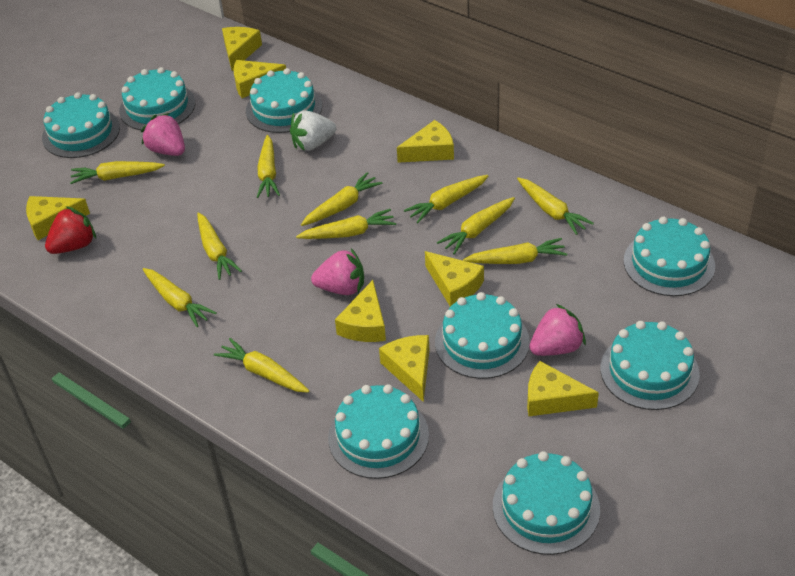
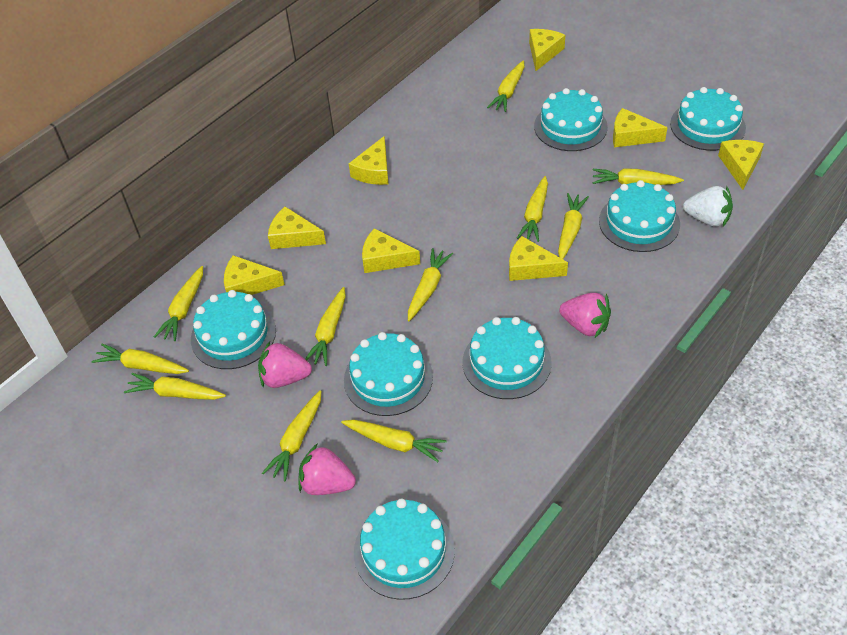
red strawberry: 1 -> 0
turquoise cake: 8 -> 7

